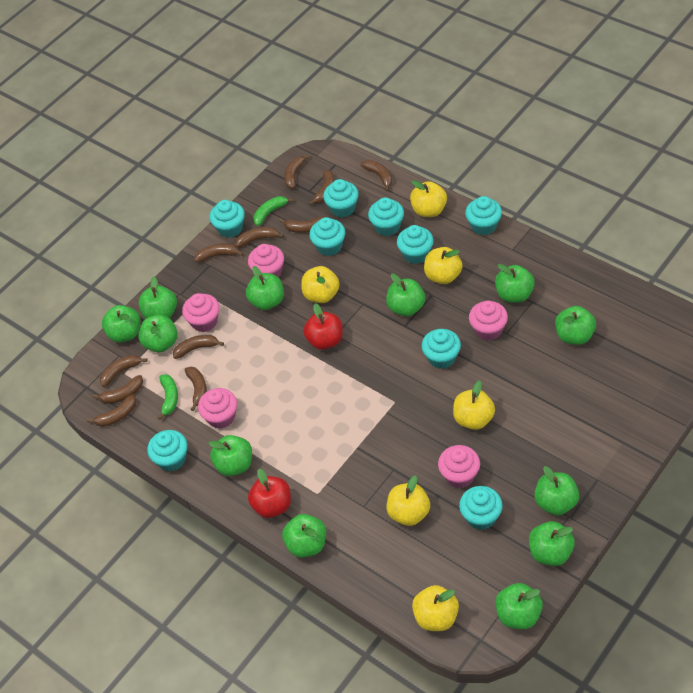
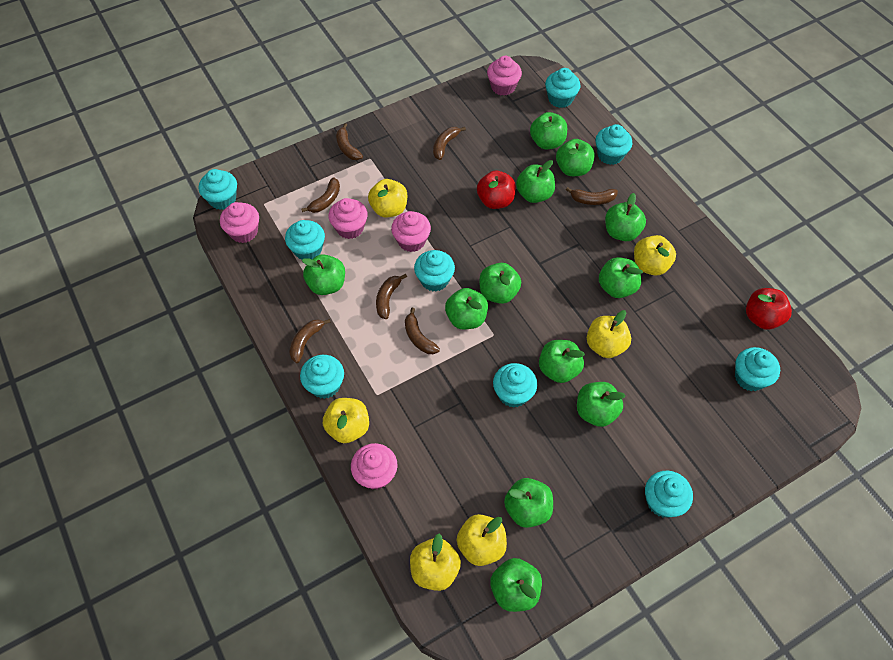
brown banana: 11 -> 7
green banana: 2 -> 0

